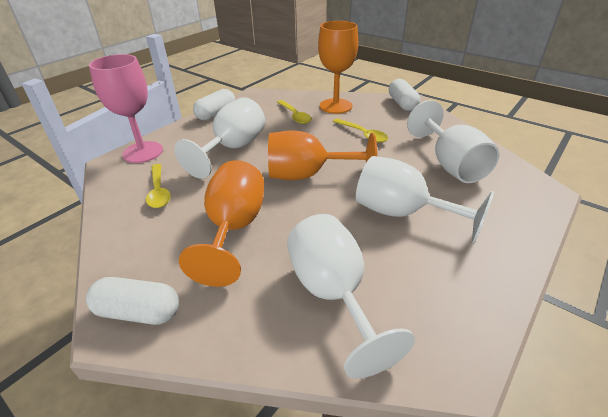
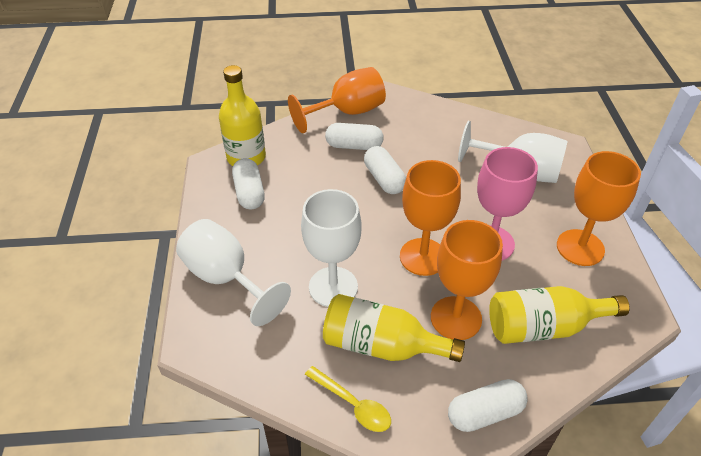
orange goblet: 3 -> 4
white capsule: 3 -> 4
white goblet: 4 -> 3
yellow bottle: 0 -> 3
yellow spoon: 3 -> 1

